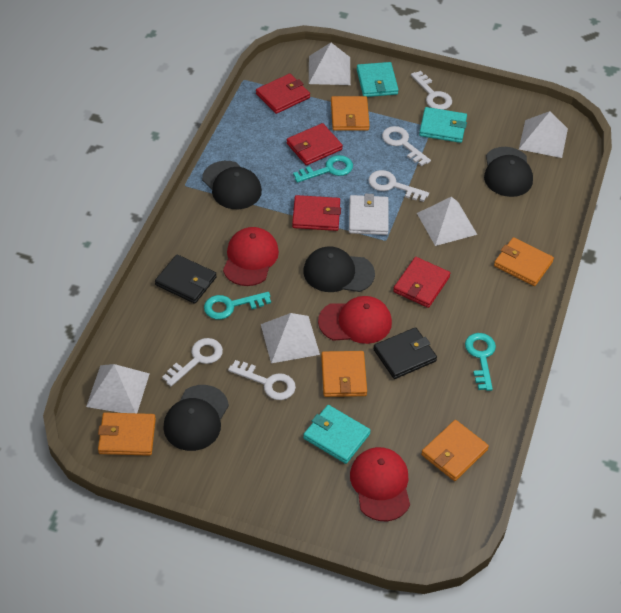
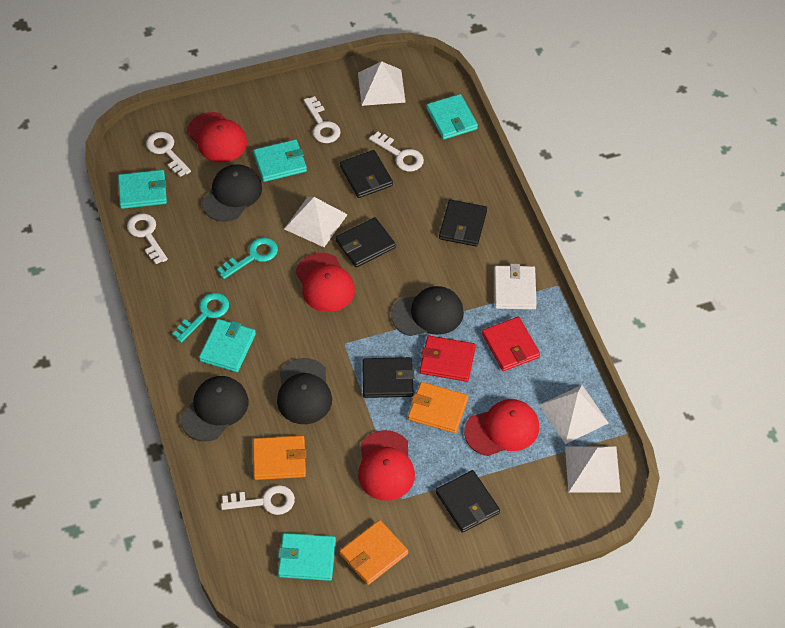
black wallet: 2 -> 5
orange wallet: 5 -> 3
red cap: 3 -> 4
red wallet: 4 -> 2
turquoise key: 3 -> 2
turquoise wallet: 3 -> 5
white pyramid: 5 -> 4

